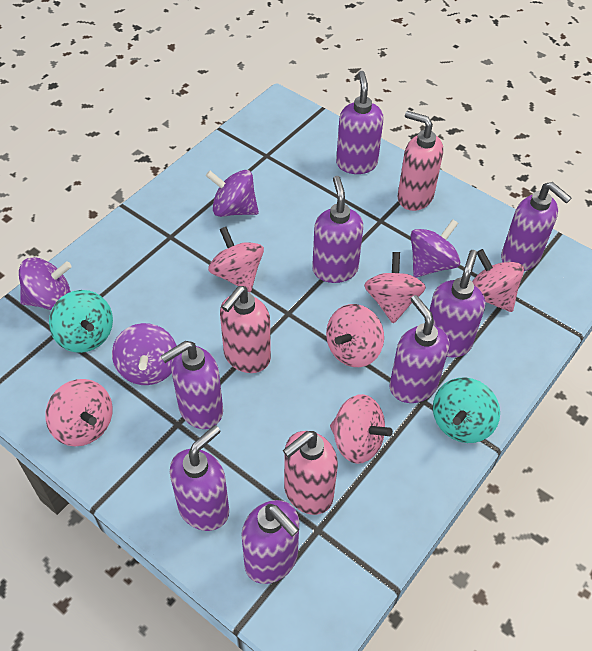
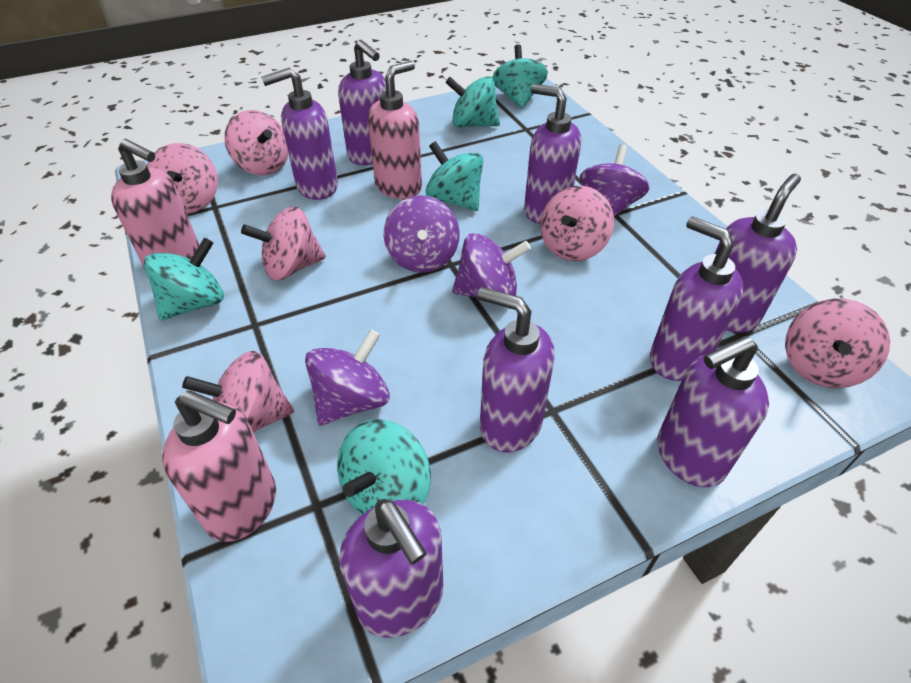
turquoise spinning top: 2 -> 5

